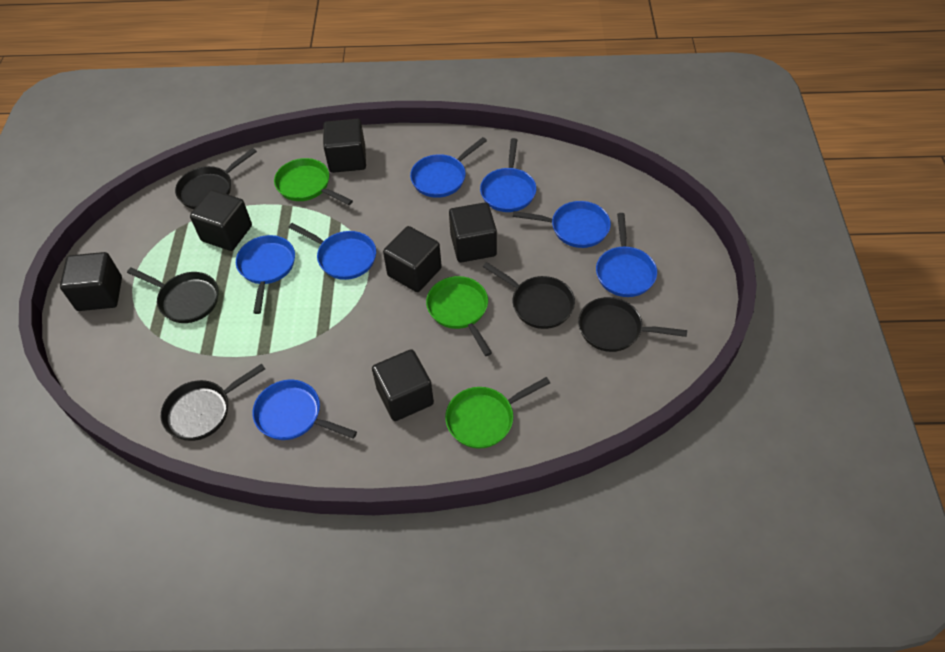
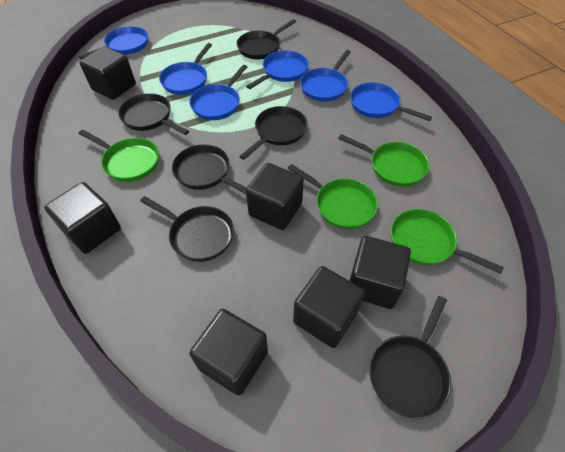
black pan: 5 -> 6
blue pan: 7 -> 6
green pan: 3 -> 4

